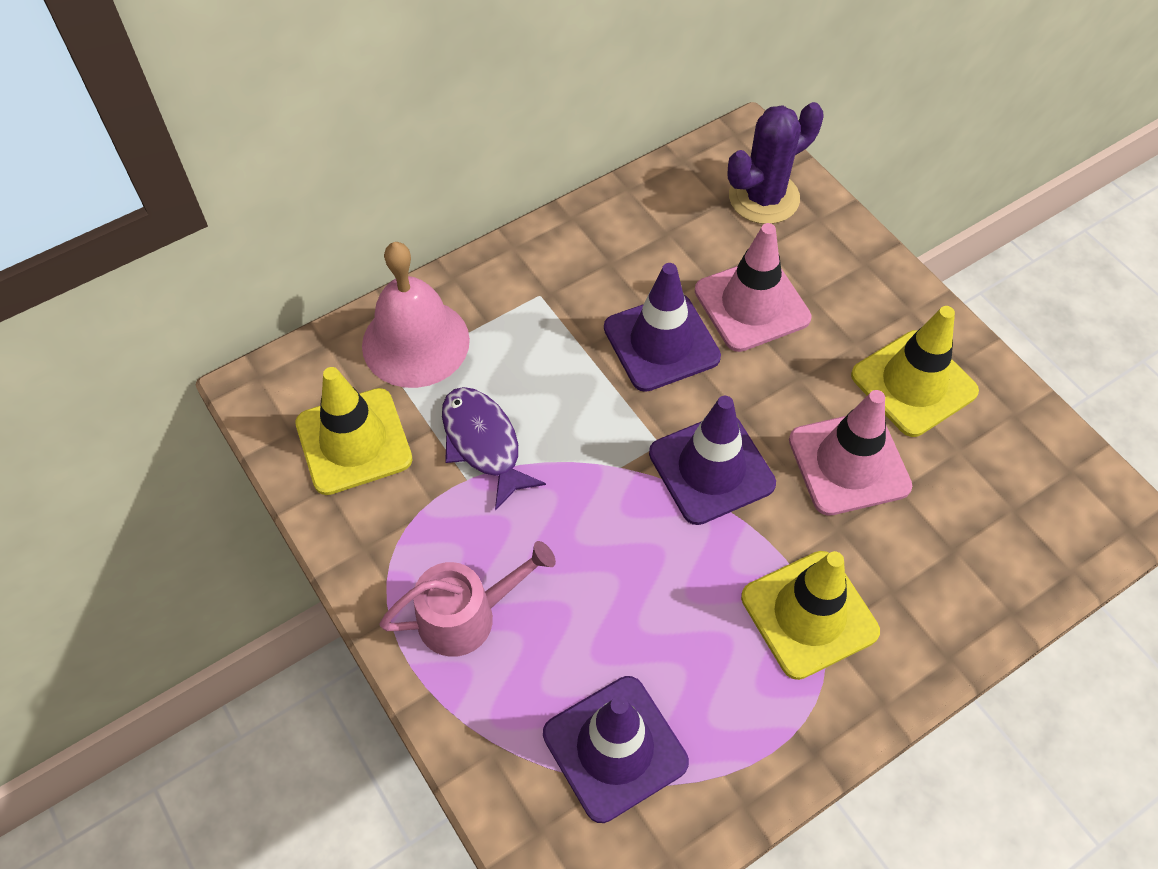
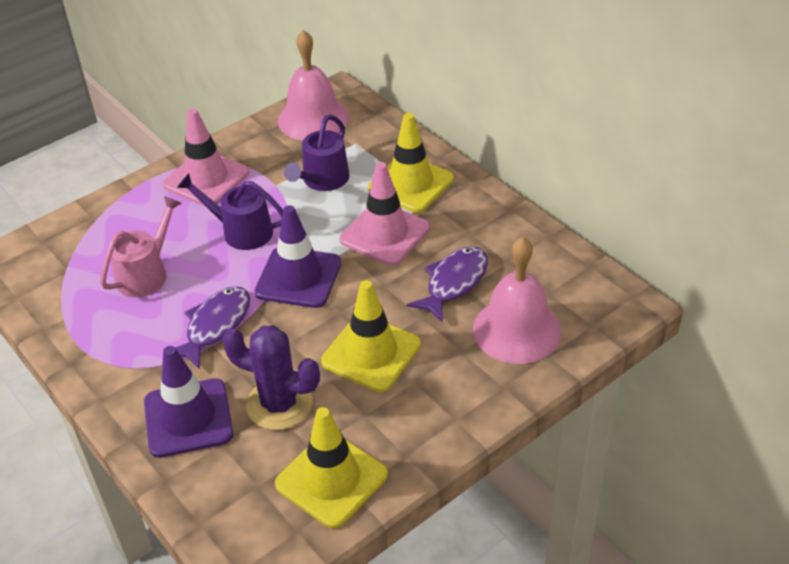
pink bell: 1 -> 2
purple fish: 1 -> 2
purple traffic cone: 3 -> 2
purple watering can: 0 -> 2

